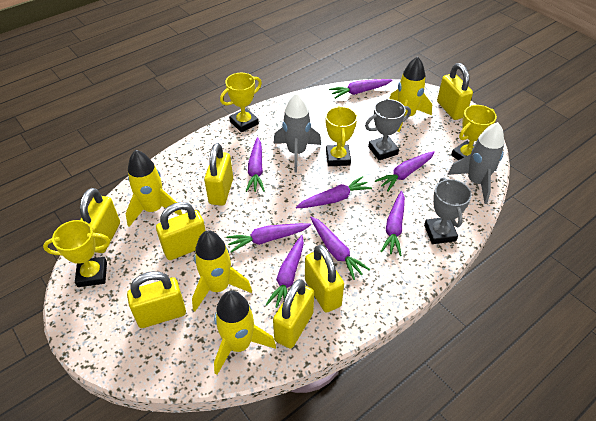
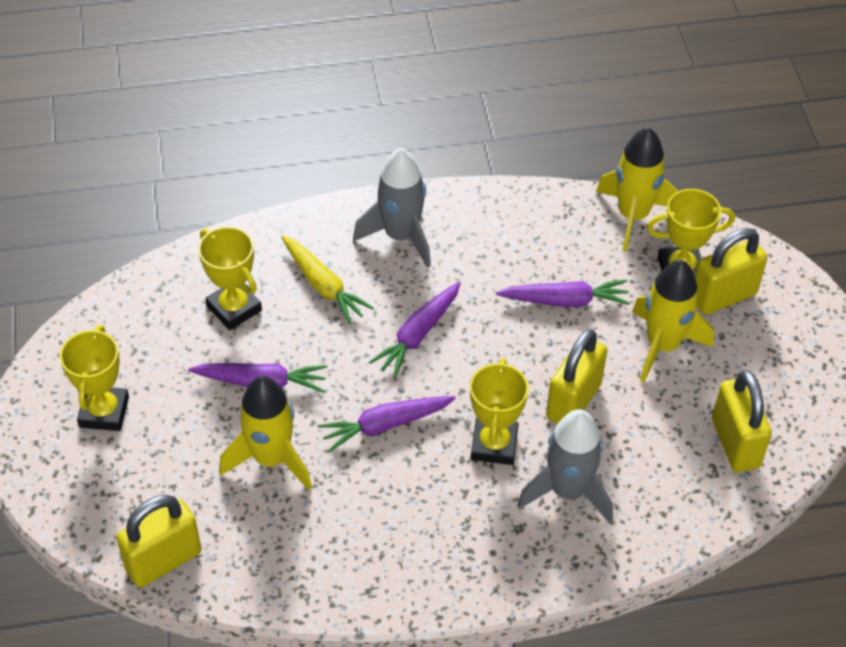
grey trophy: 2 -> 0
purple carrot: 8 -> 4
yellow carrot: 0 -> 1
yellow padlock: 7 -> 4
yellow rocket: 4 -> 3

